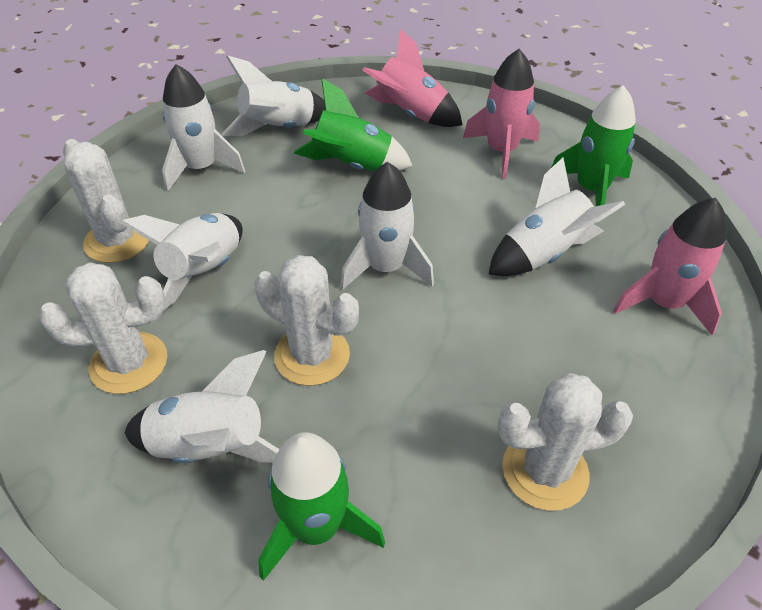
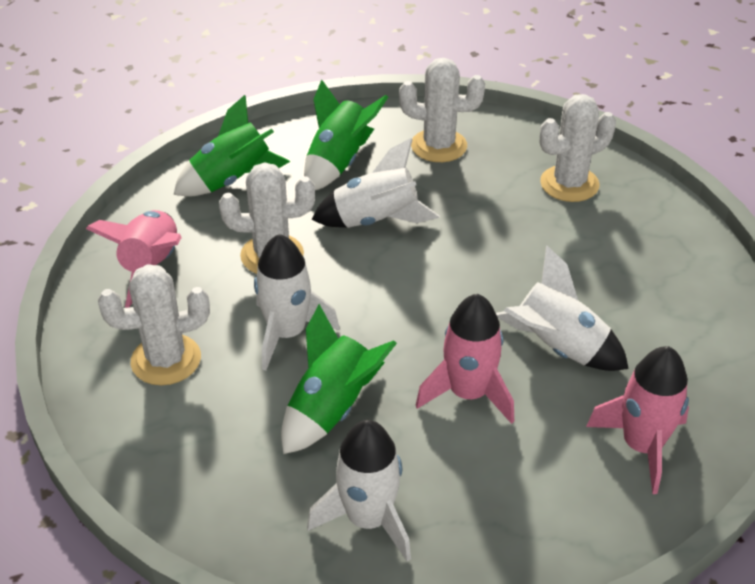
white rocket: 6 -> 4

